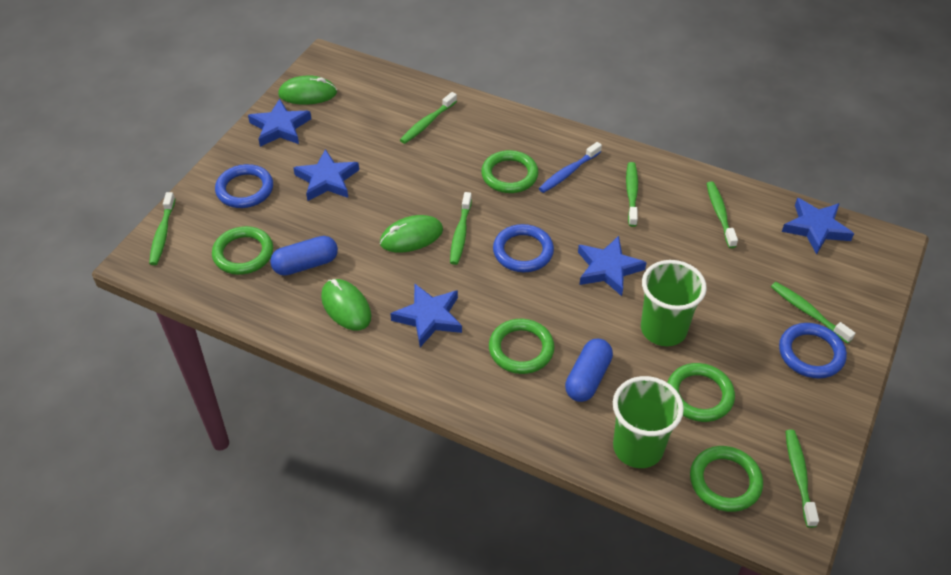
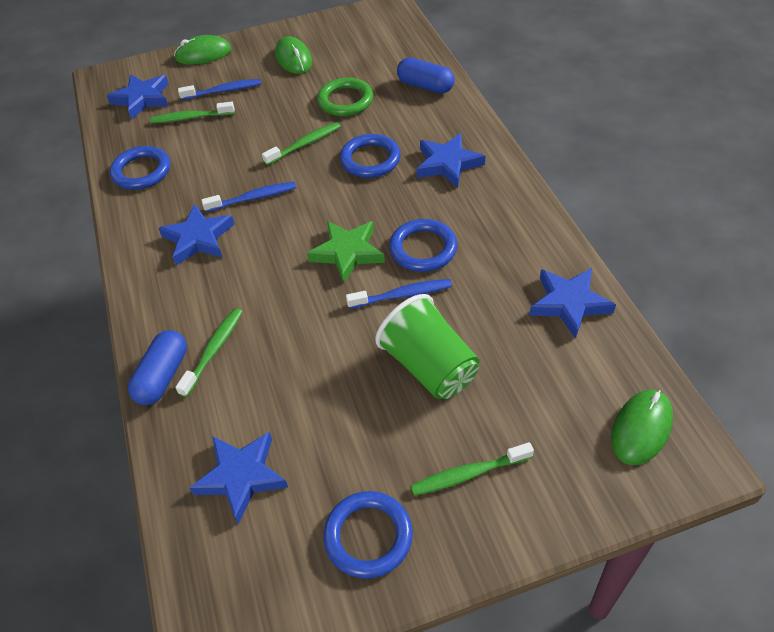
blue ring: 3 -> 4
blue toothbrush: 1 -> 3
green cup: 2 -> 1
green ring: 5 -> 1
green star: 0 -> 1
green toothbrush: 7 -> 4

